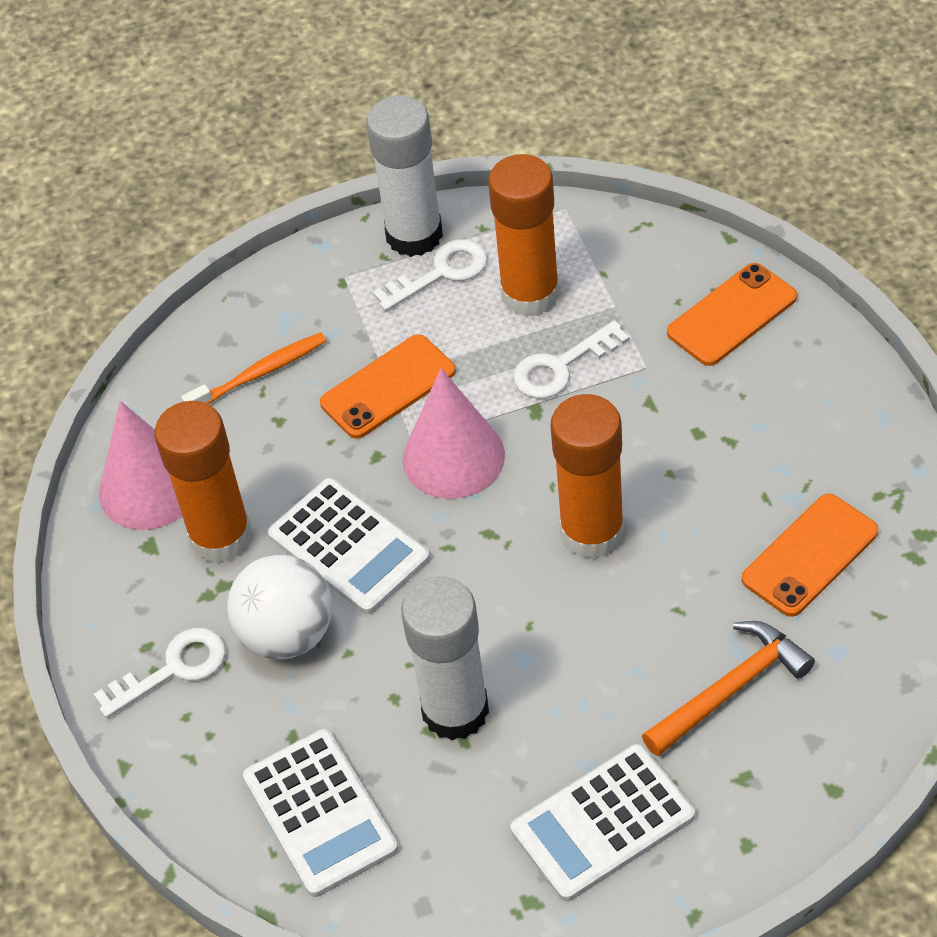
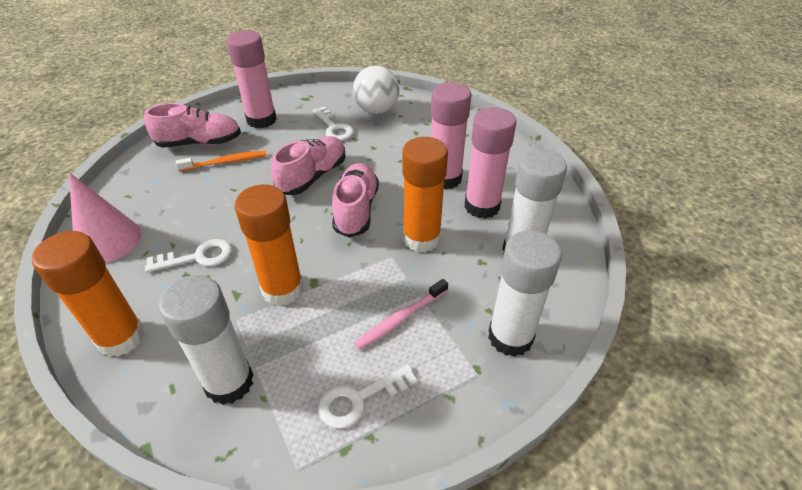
orange hammer: 1 -> 0
orange phone: 3 -> 0
pink cone: 2 -> 1
pink glue stick: 0 -> 3
pink shoe: 0 -> 3
pink toothbrush: 0 -> 1
white calculator: 3 -> 0
white glue stick: 2 -> 3

